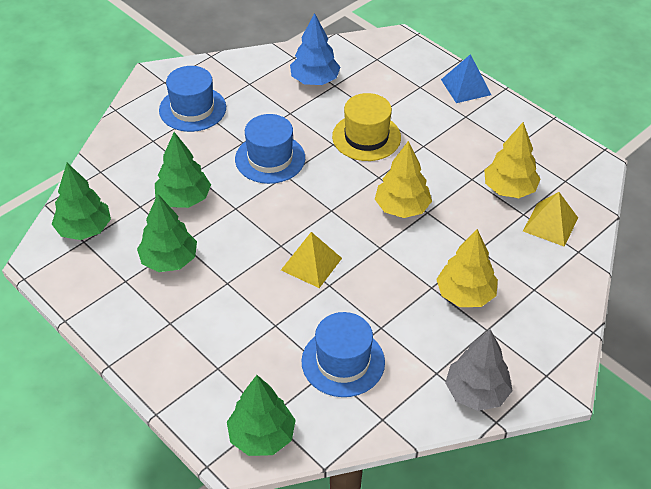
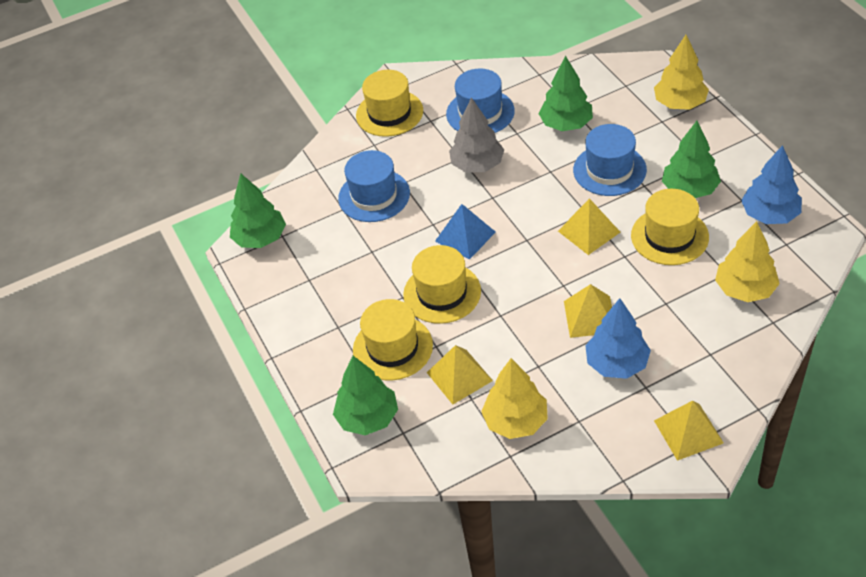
blue tree: 1 -> 2
yellow hat: 1 -> 4
yellow pyramid: 2 -> 4

